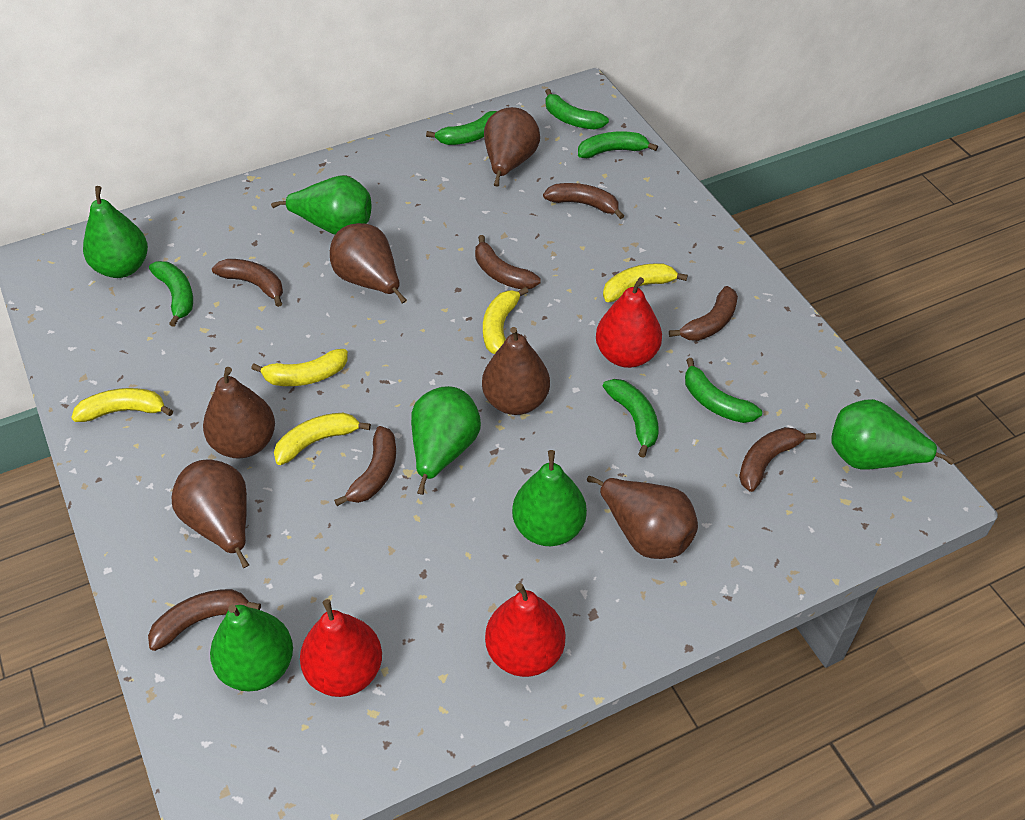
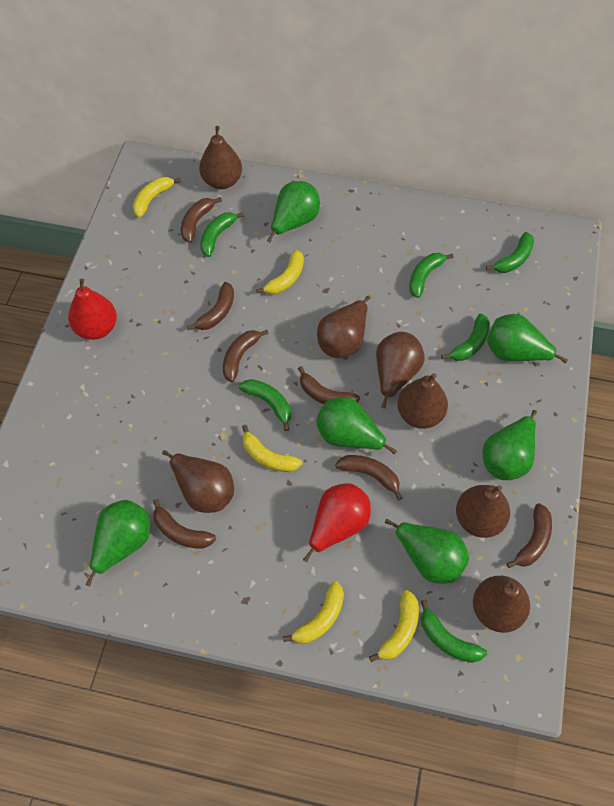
brown pear: 6 -> 7
red pear: 3 -> 2

